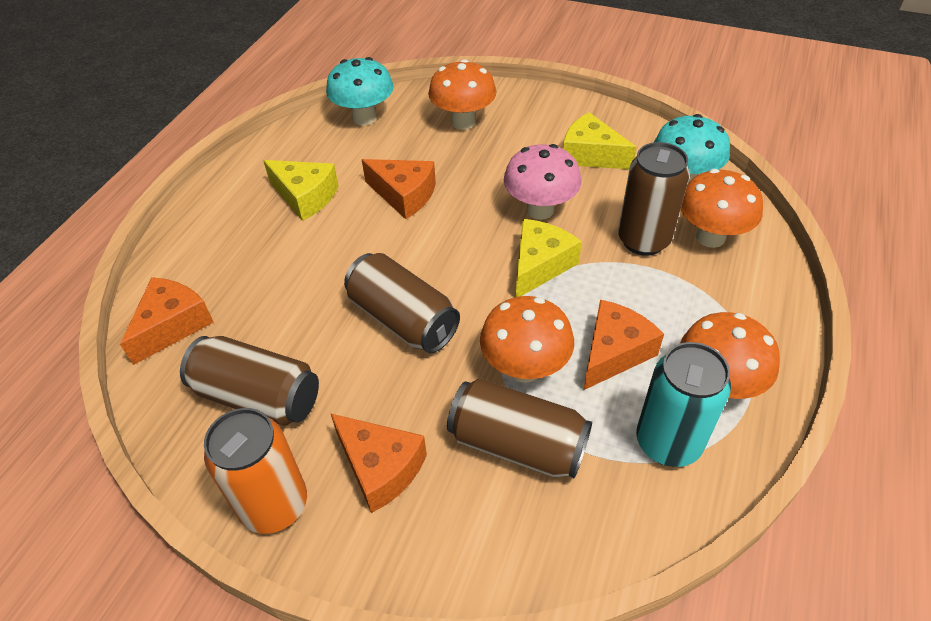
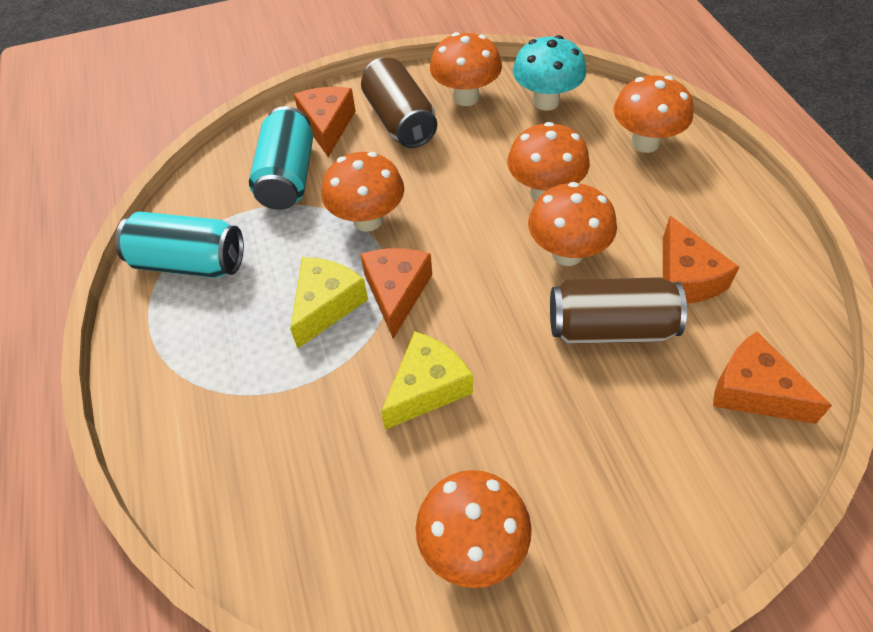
brown can: 4 -> 2
orange can: 1 -> 0
orange mushroom: 4 -> 6
pink mushroom: 1 -> 0
turquoise can: 1 -> 2
turquoise mushroom: 2 -> 1
yellow cheese: 3 -> 2

